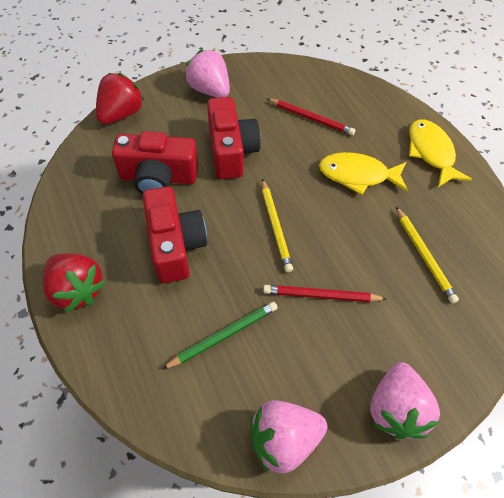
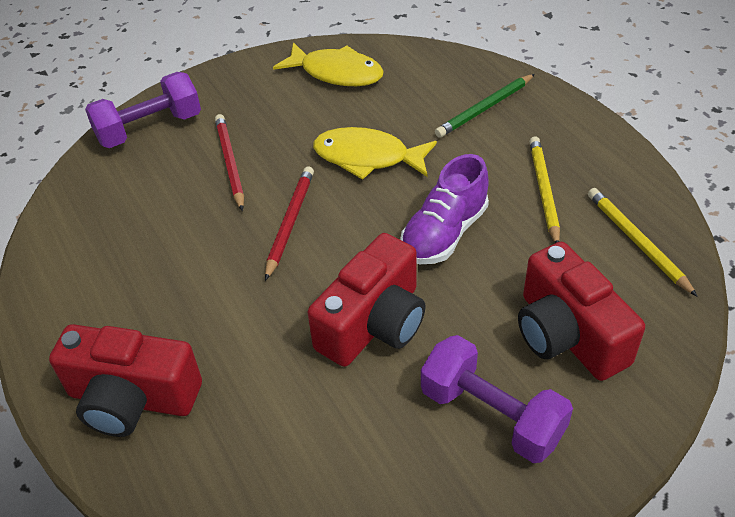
pink strawberry: 3 -> 0
purple dumbbell: 0 -> 2
purple shoe: 0 -> 1
red strawberry: 2 -> 0

